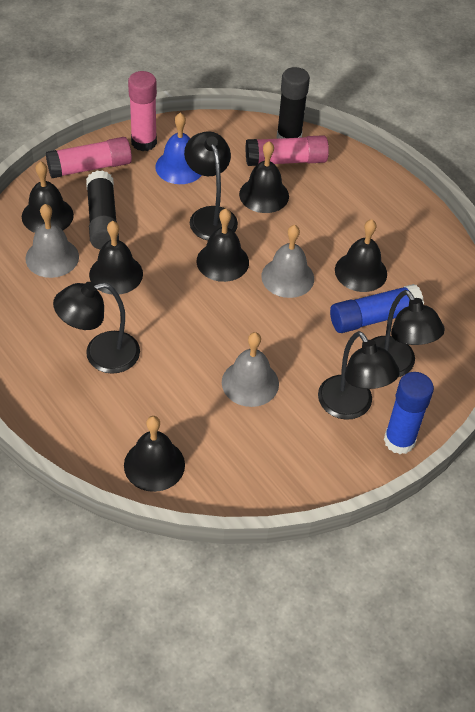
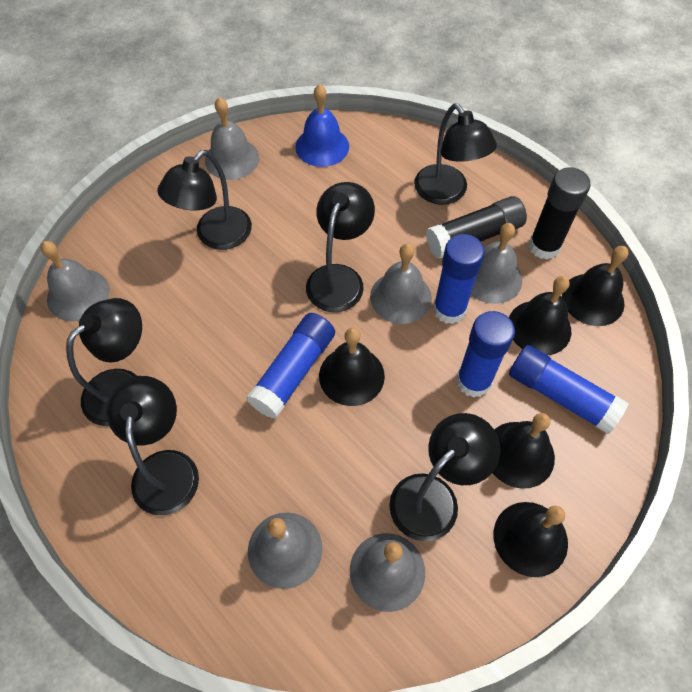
black bell: 6 -> 5
black lamp: 4 -> 6
blue glue stick: 2 -> 4
grey bell: 3 -> 6
pink glue stick: 3 -> 0

